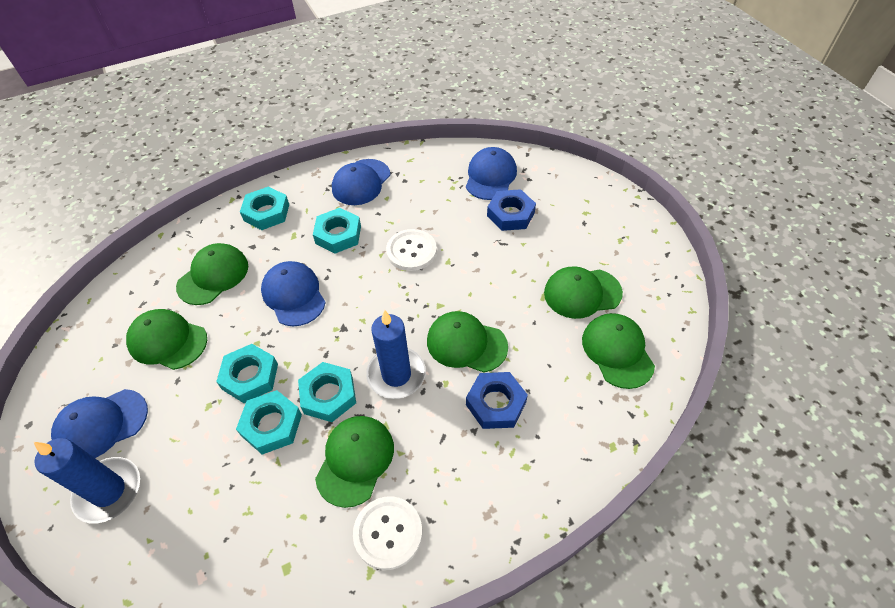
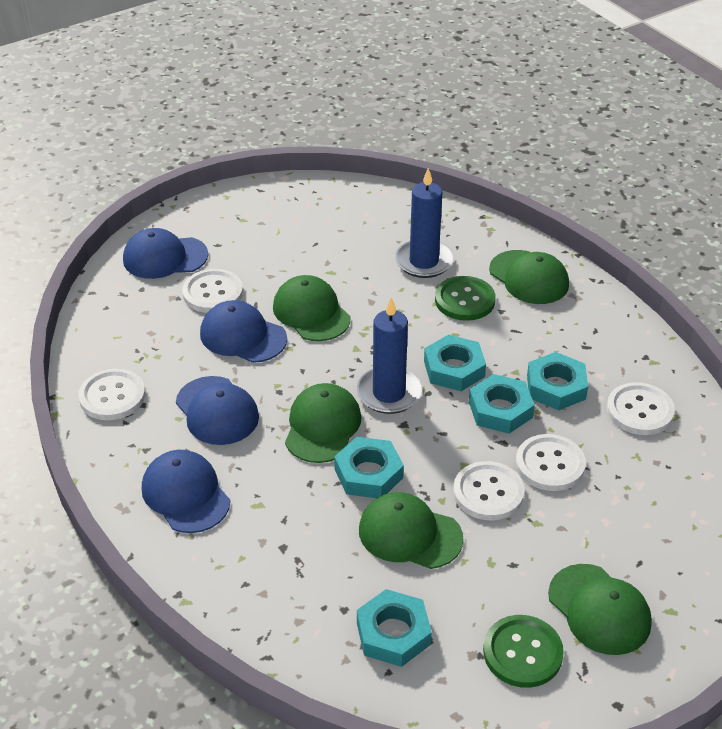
blue nut: 2 -> 0
green button: 0 -> 2
green cap: 6 -> 5
white button: 2 -> 5

